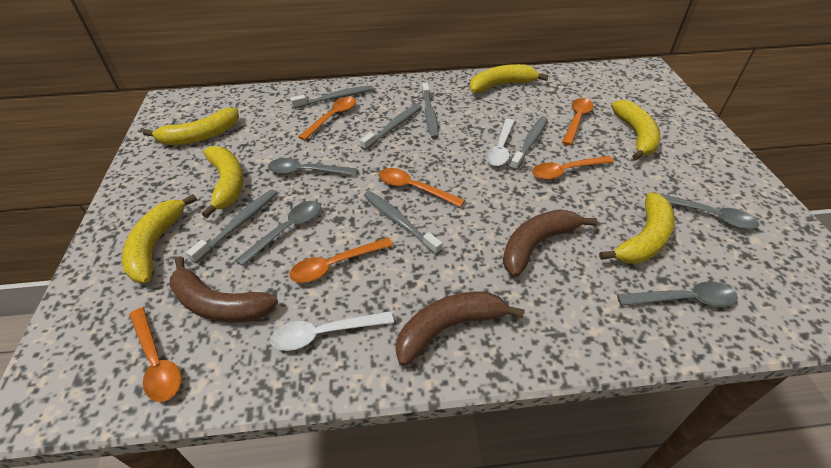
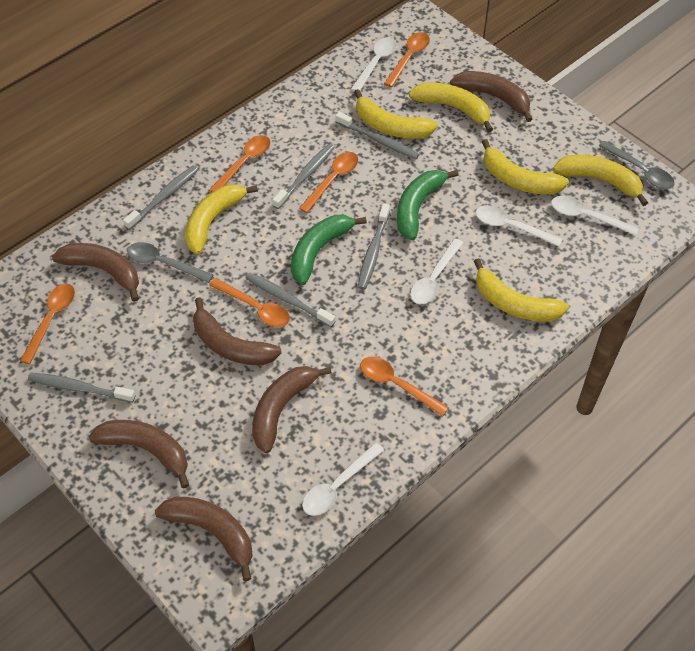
brown banana: 3 -> 6
green banana: 0 -> 2
grey spoon: 4 -> 2
white spoon: 2 -> 5

